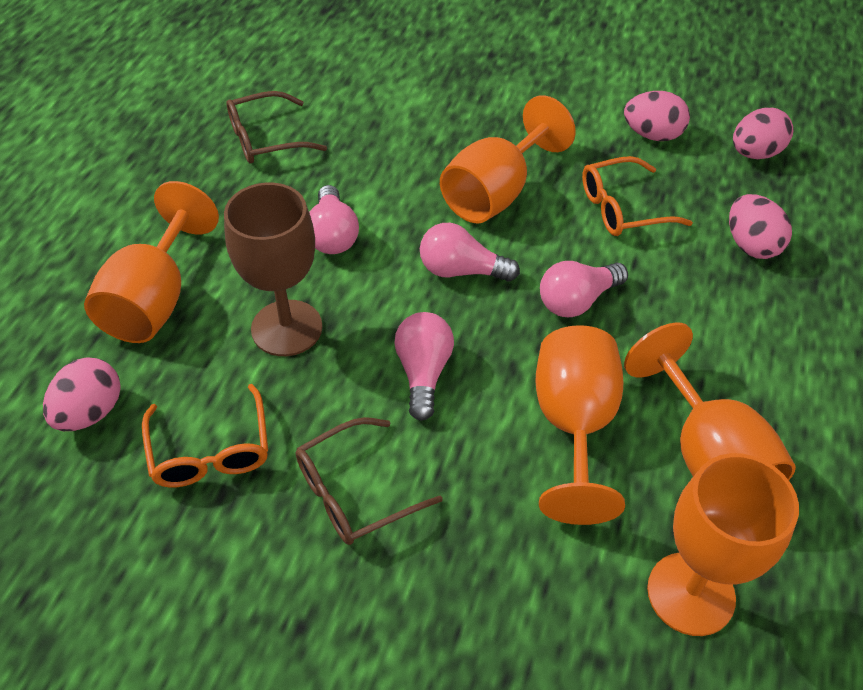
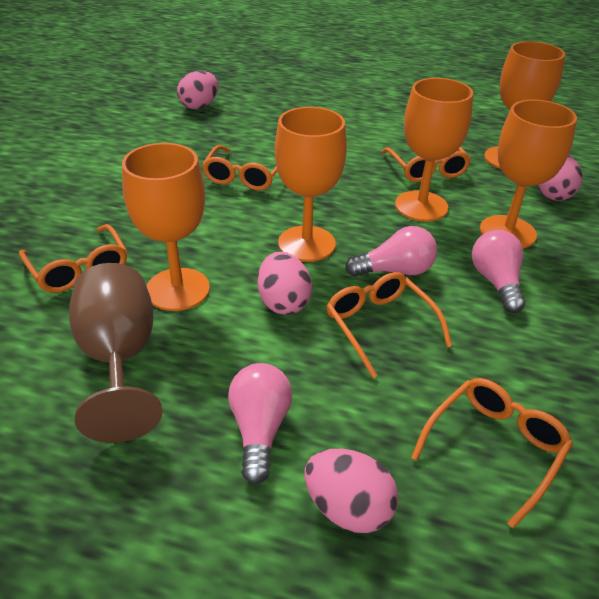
brown glasses: 2 -> 0
orange glasses: 2 -> 5
pink light bulb: 4 -> 3

